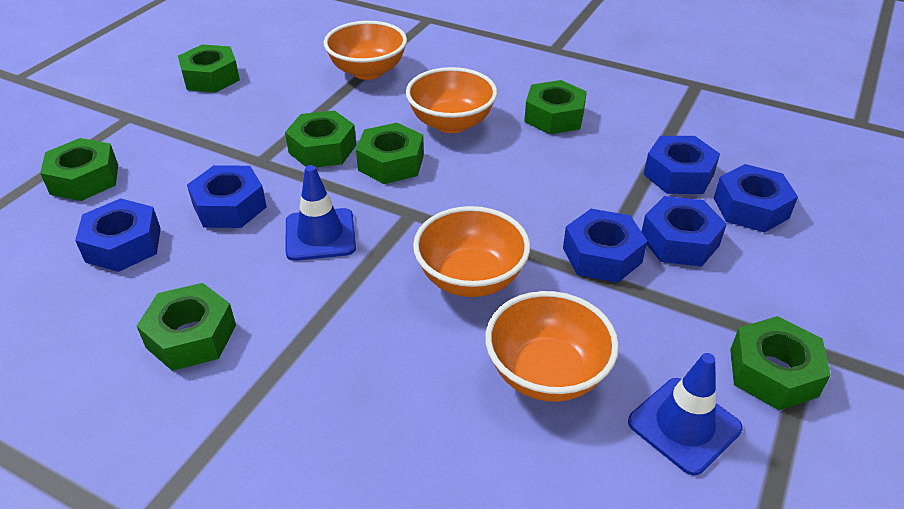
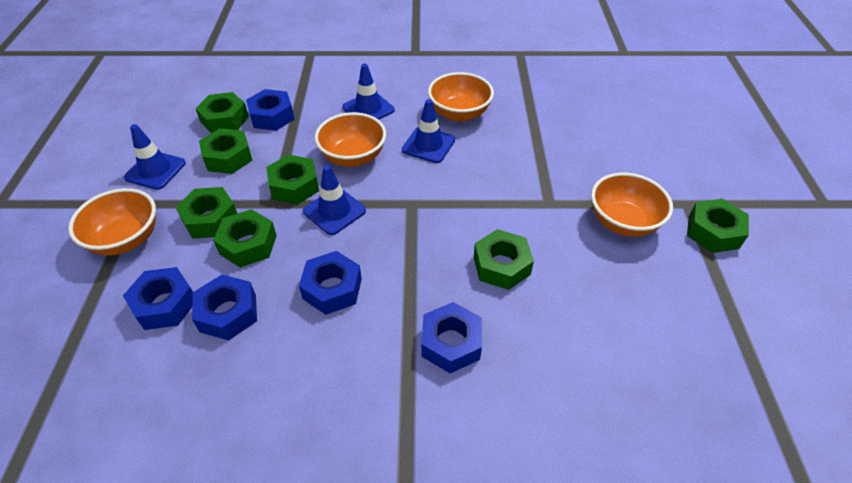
blue nut: 6 -> 5
blue traffic cone: 2 -> 4

